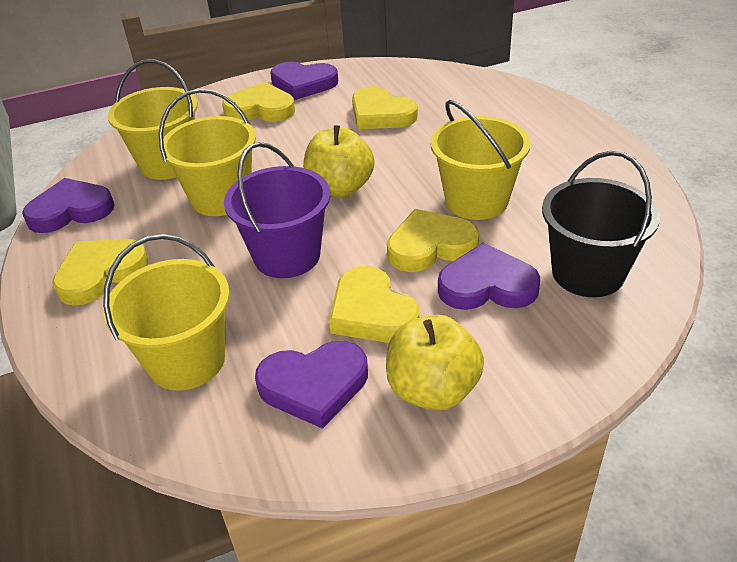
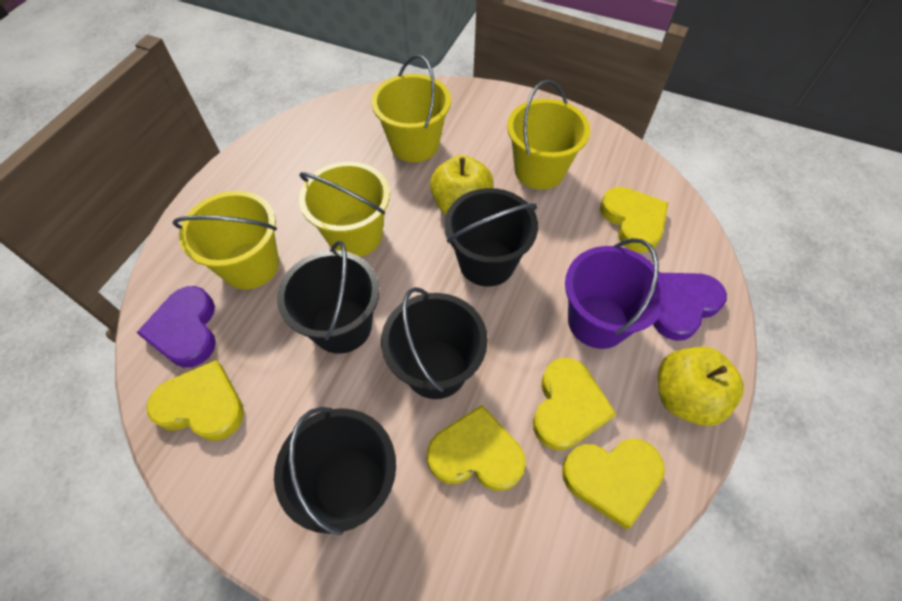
black bucket: 1 -> 4
purple heart: 4 -> 2

